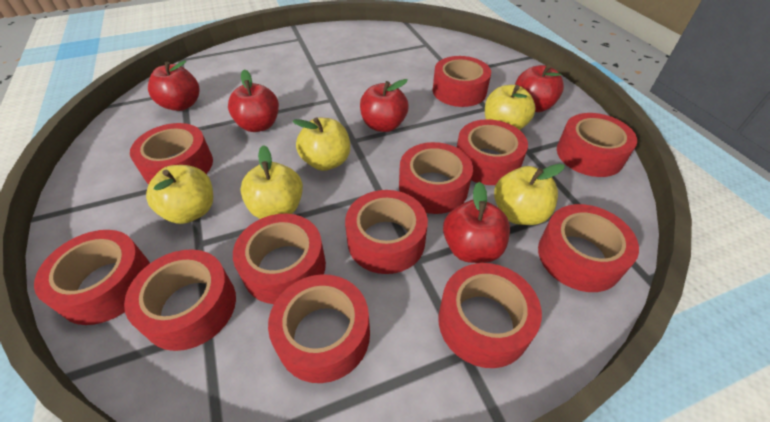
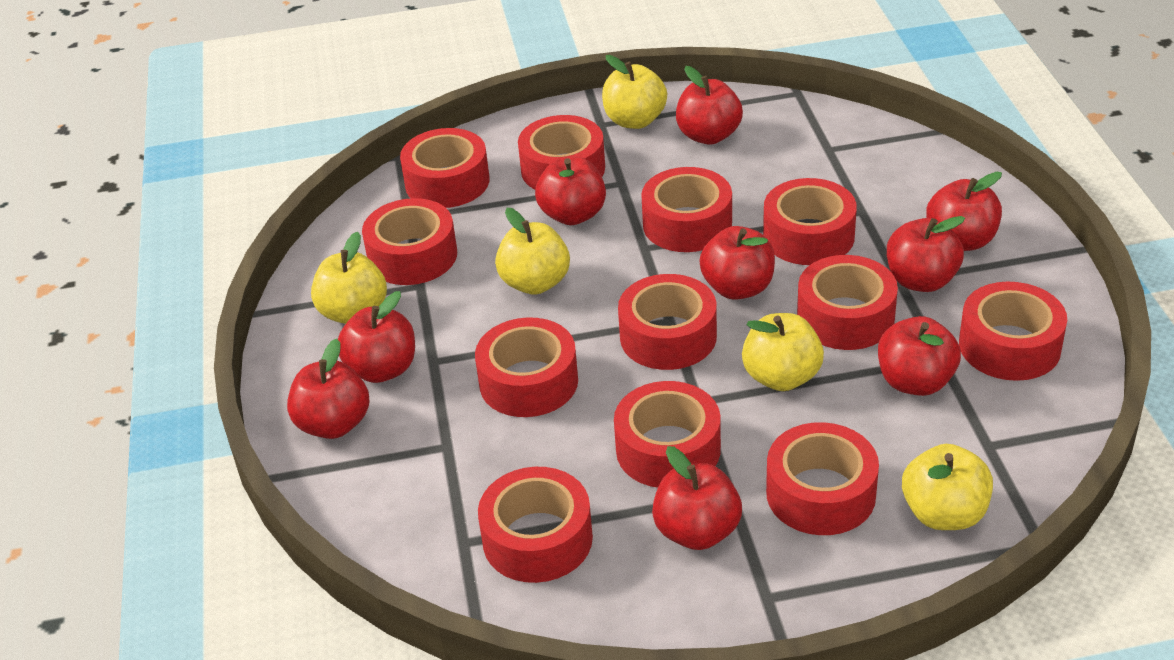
red apple: 5 -> 9

